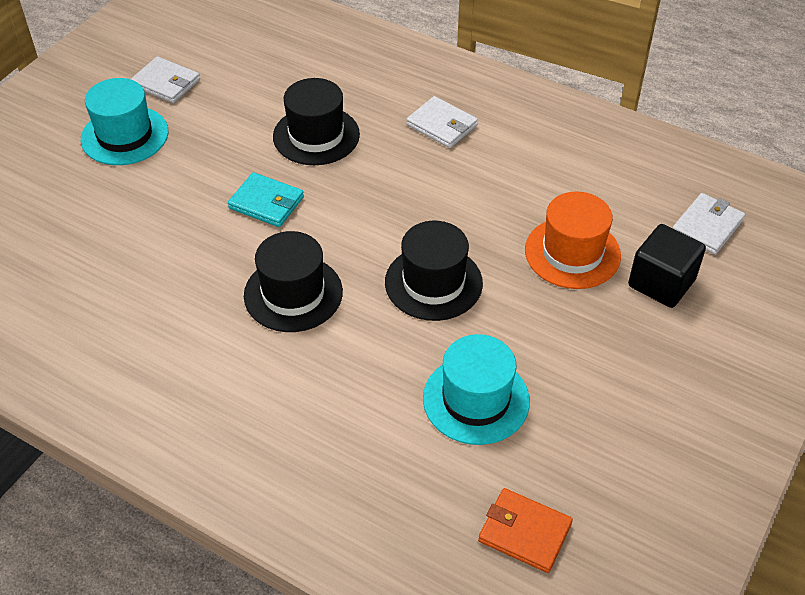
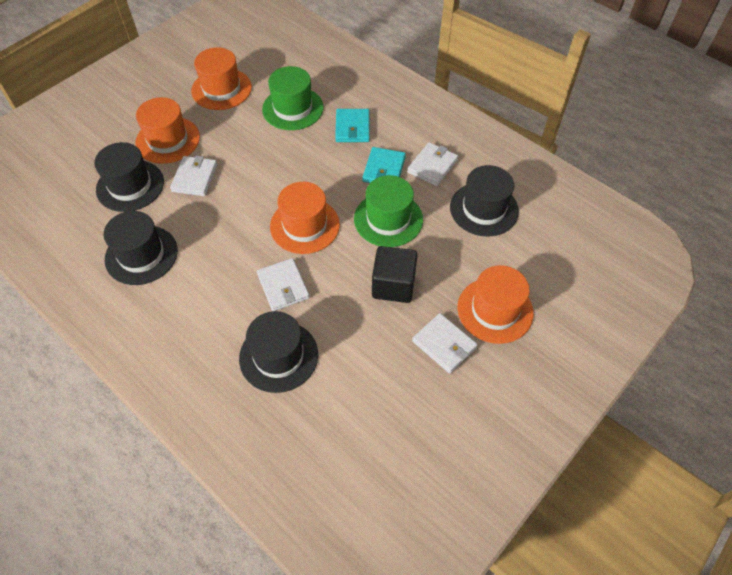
black hat: 3 -> 4
green hat: 0 -> 2
orange hat: 1 -> 4
orange wallet: 1 -> 0
turquoise hat: 2 -> 0
turquoise wallet: 1 -> 2
white wallet: 3 -> 4

